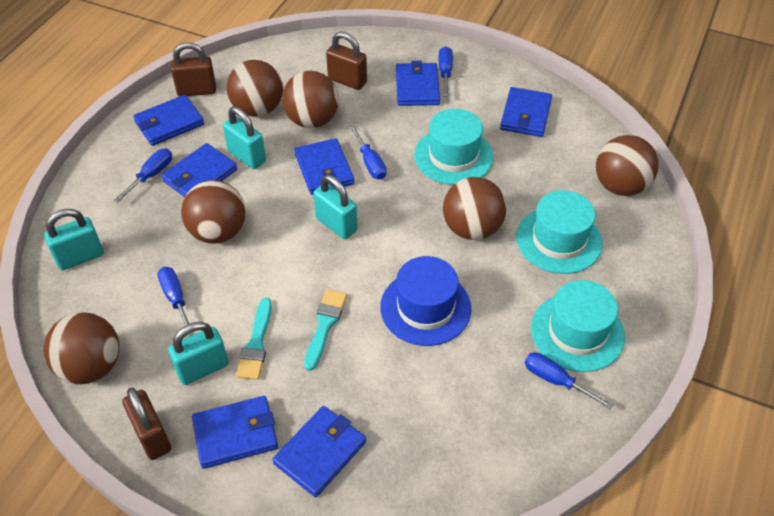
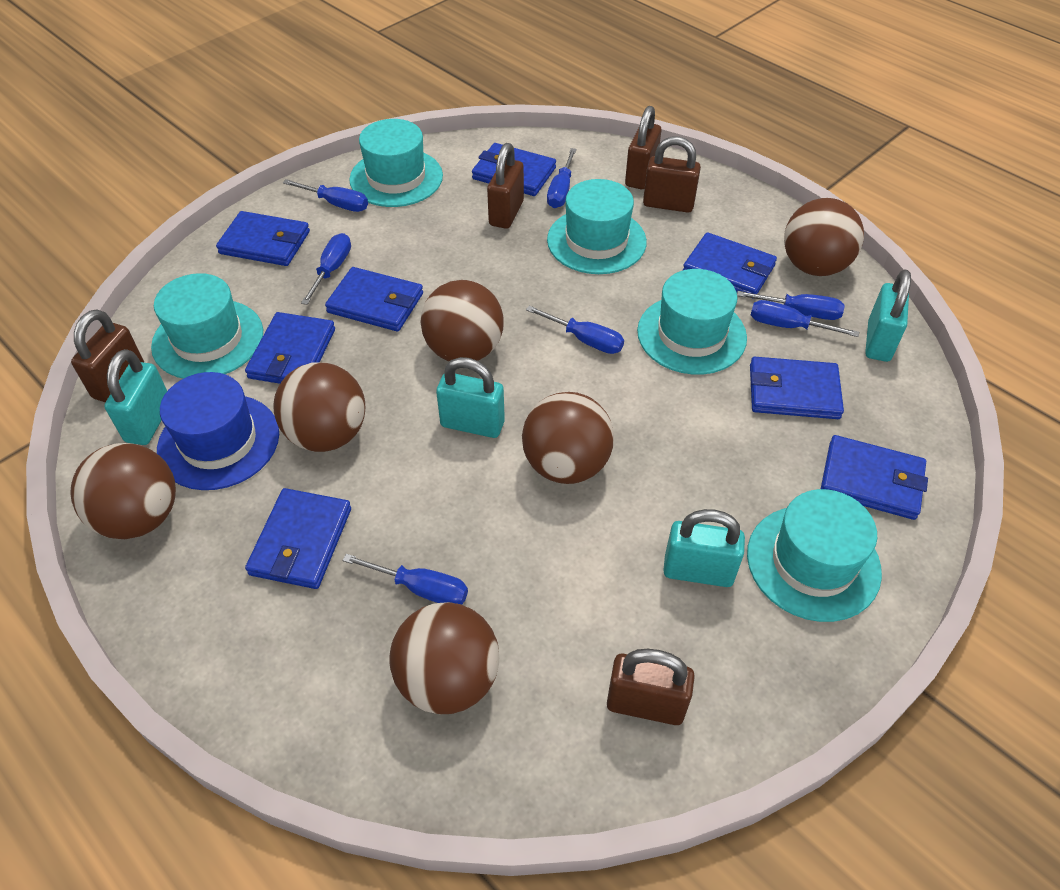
blue screwdriver: 5 -> 7
blue wallet: 7 -> 8
brown padlock: 3 -> 5
turquoise brush: 2 -> 0
turquoise hat: 3 -> 5

